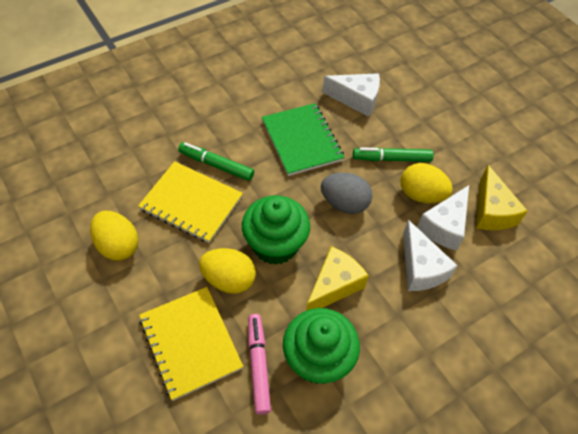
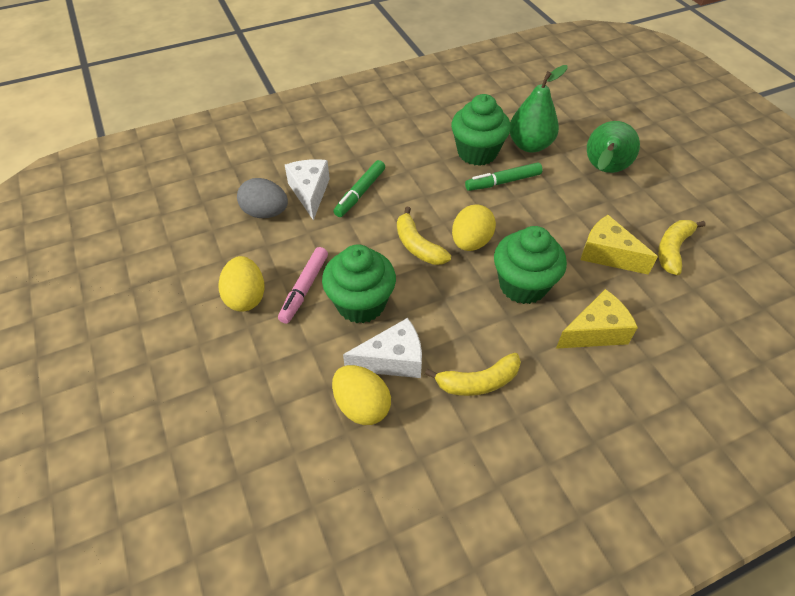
green cupcake: 2 -> 3
green notebook: 1 -> 0
green pear: 0 -> 2
white cheese: 3 -> 2
yellow banana: 0 -> 3
yellow notebook: 2 -> 0

